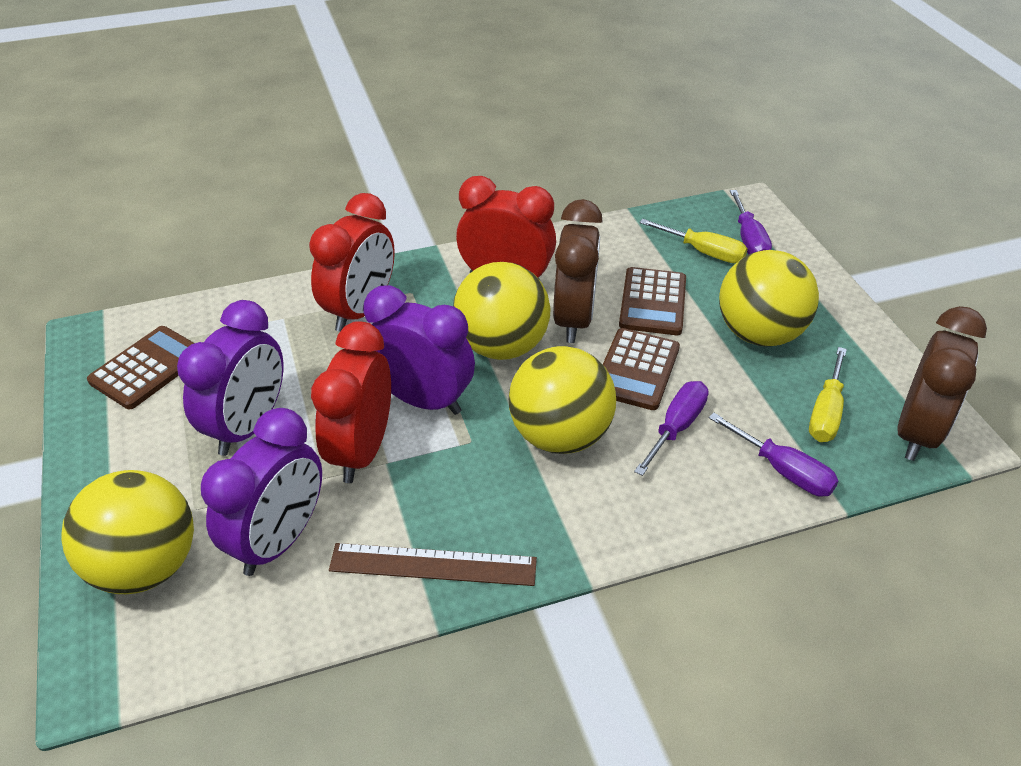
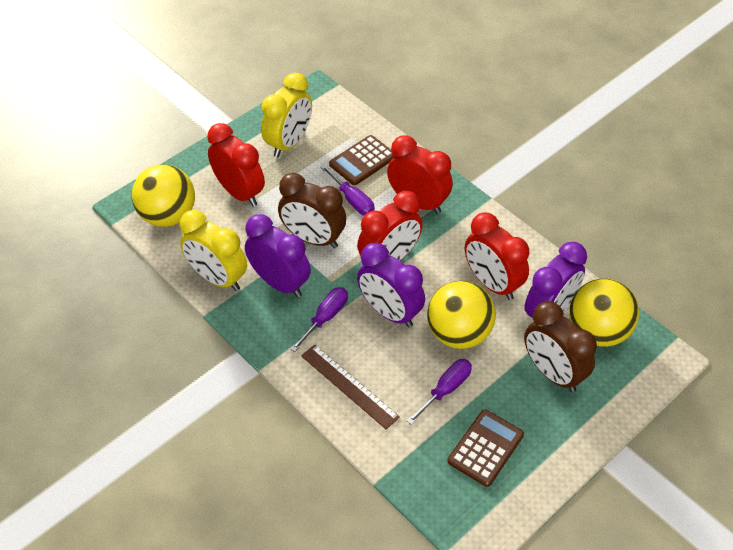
brown calculator: 3 -> 2
red clock: 3 -> 4
yellow ball: 4 -> 3
yellow clock: 0 -> 2
yellow screwdriver: 2 -> 0

